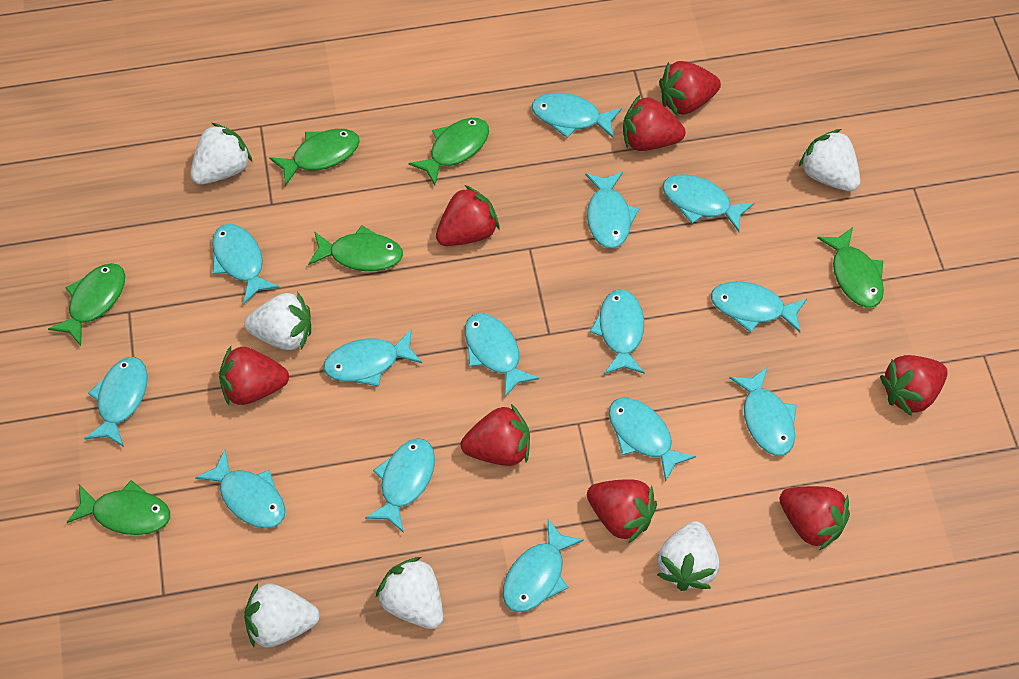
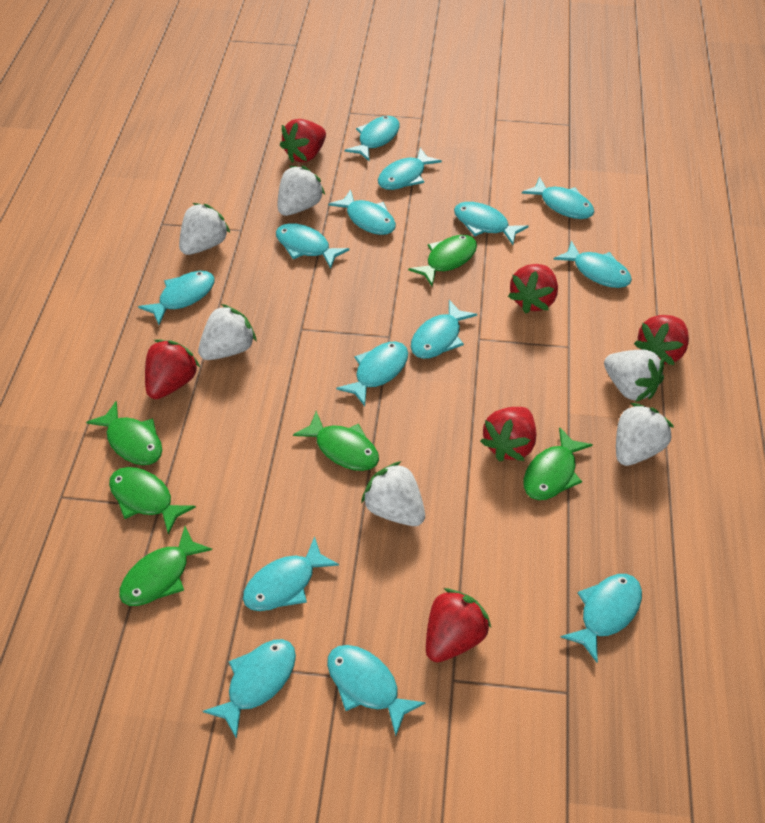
red strawberry: 8 -> 6

